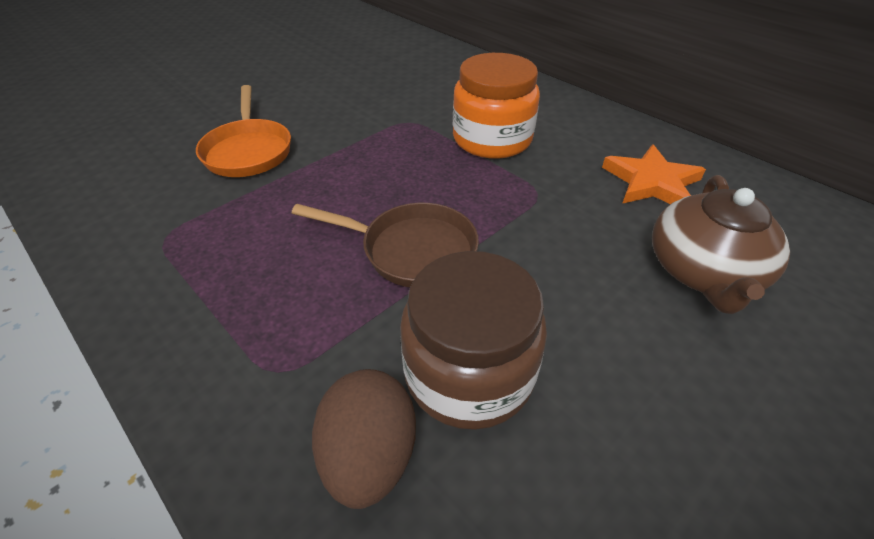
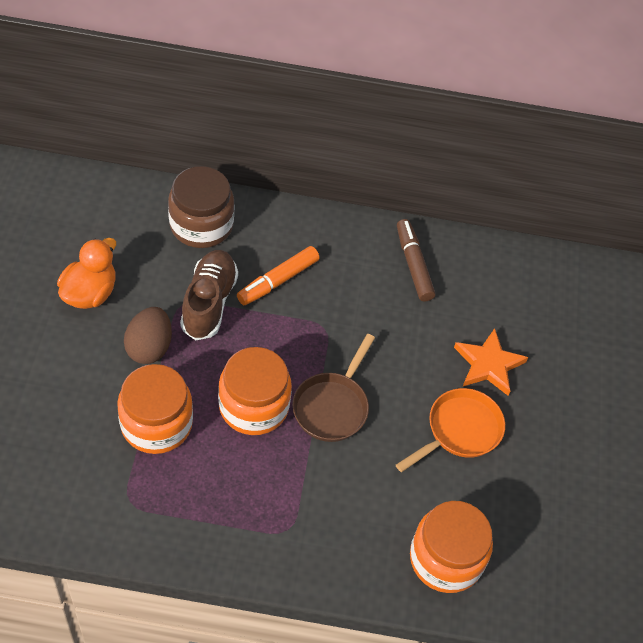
brown marker: 0 -> 1
brown shoe: 0 -> 1
brown teapot: 1 -> 0
orange duck: 0 -> 1
orange jar: 1 -> 3
orange marker: 0 -> 1

